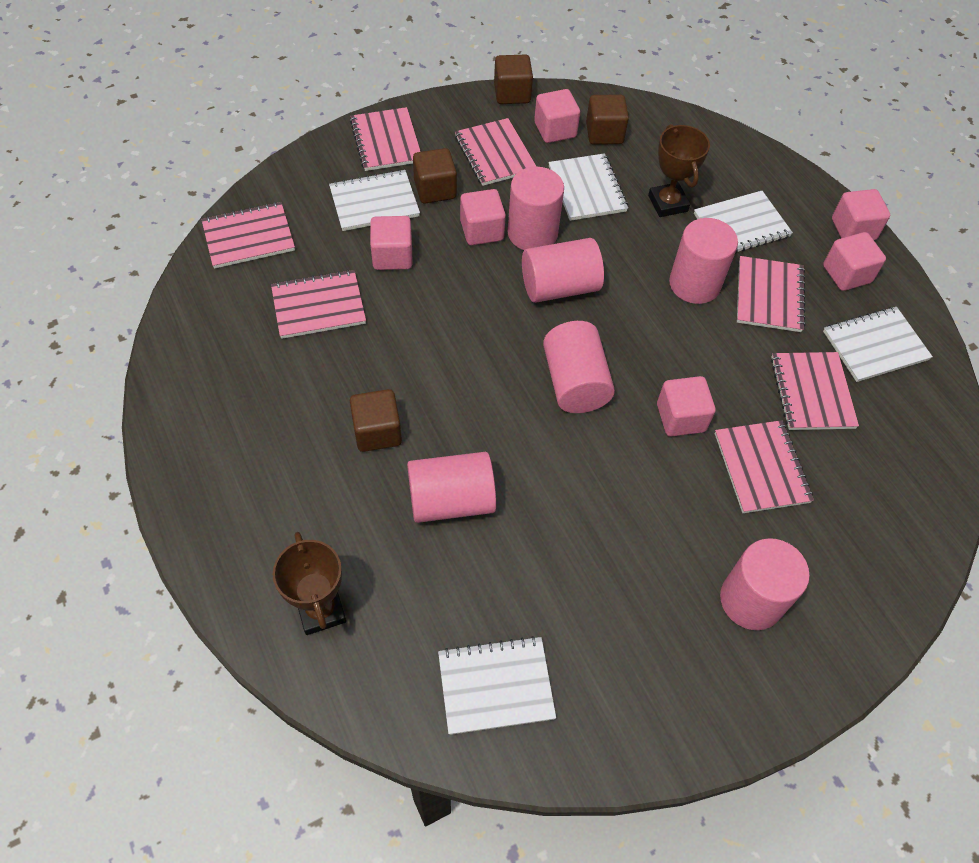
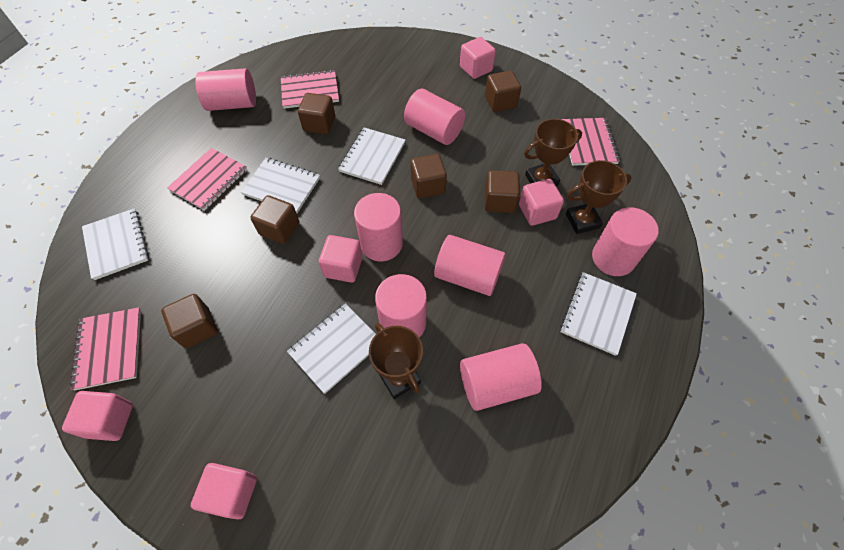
brown cube: 4 -> 6
brown trophy: 2 -> 3
pink cube: 6 -> 5
pink cylinder: 6 -> 7
pink notebook: 7 -> 4

